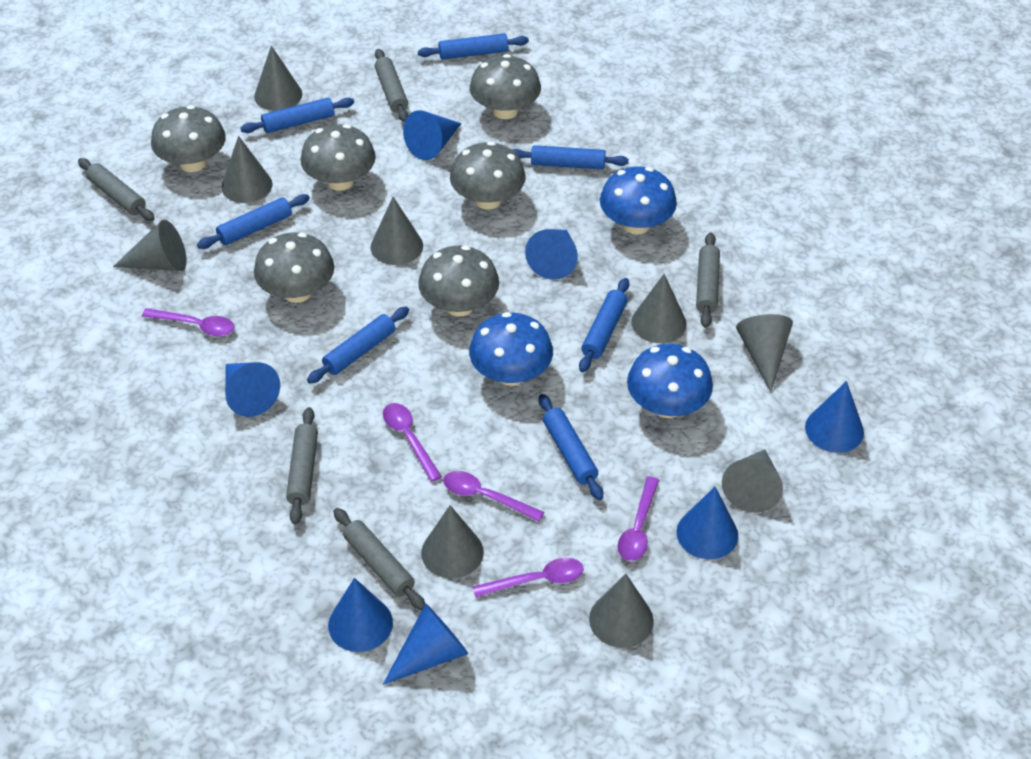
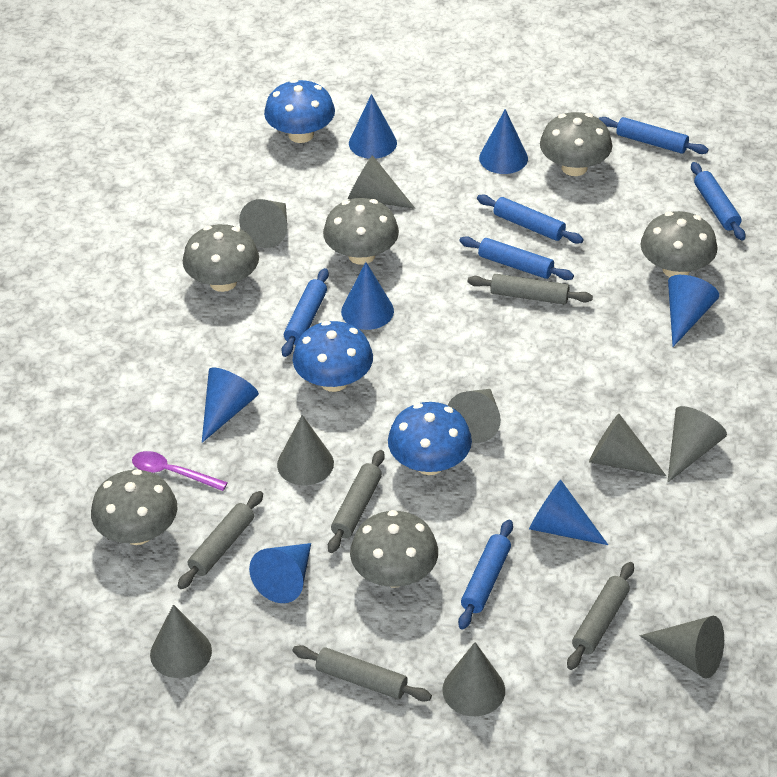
blue rolling pin: 7 -> 6
purple spoon: 5 -> 1

